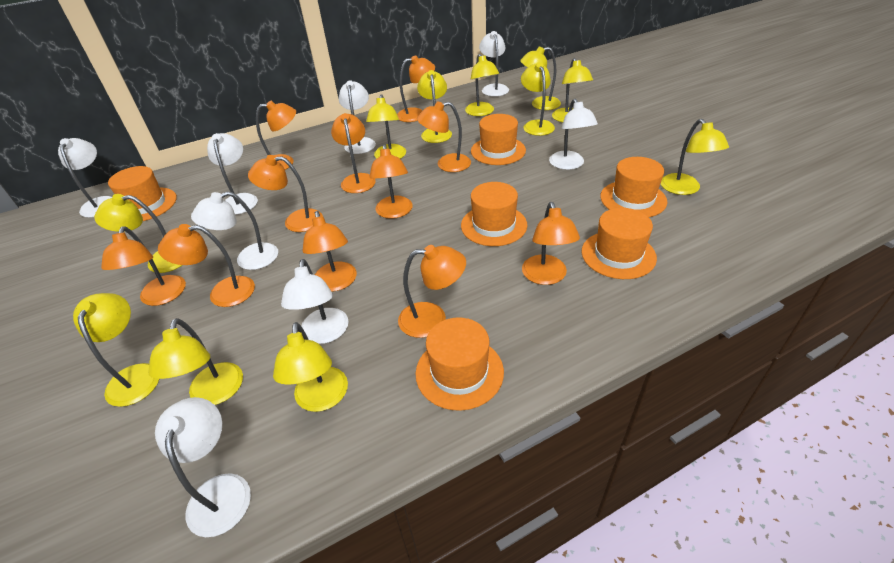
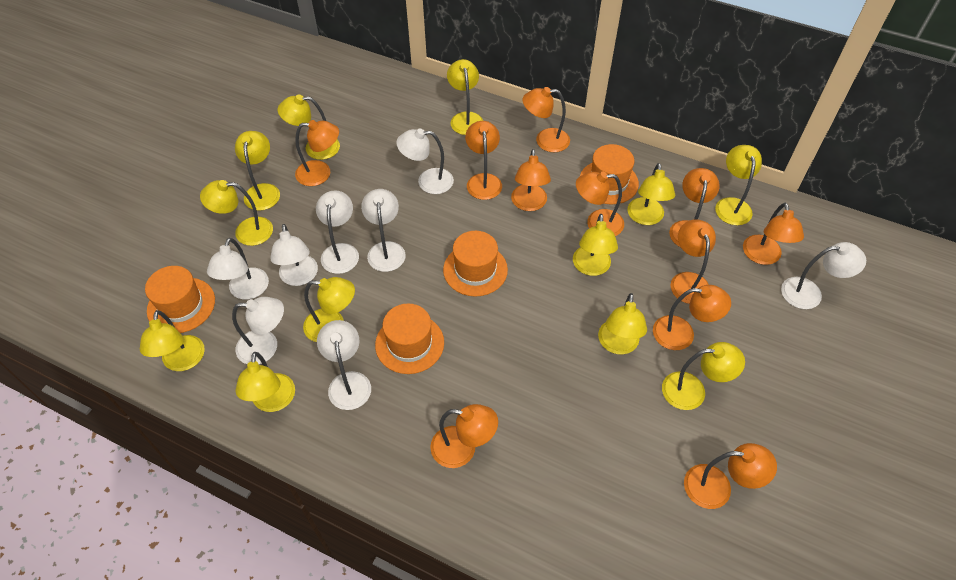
orange hat: 6 -> 4
yellow lamp: 11 -> 12

